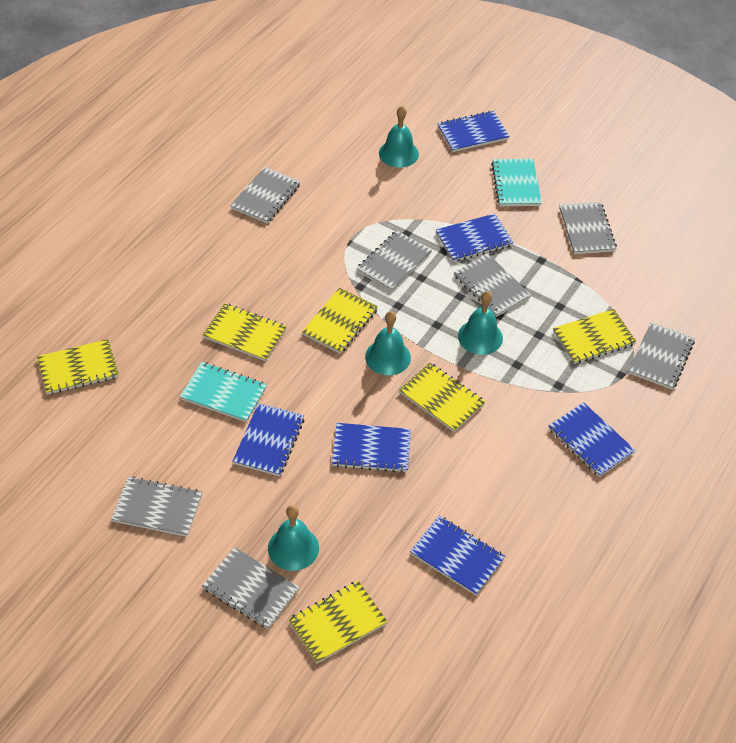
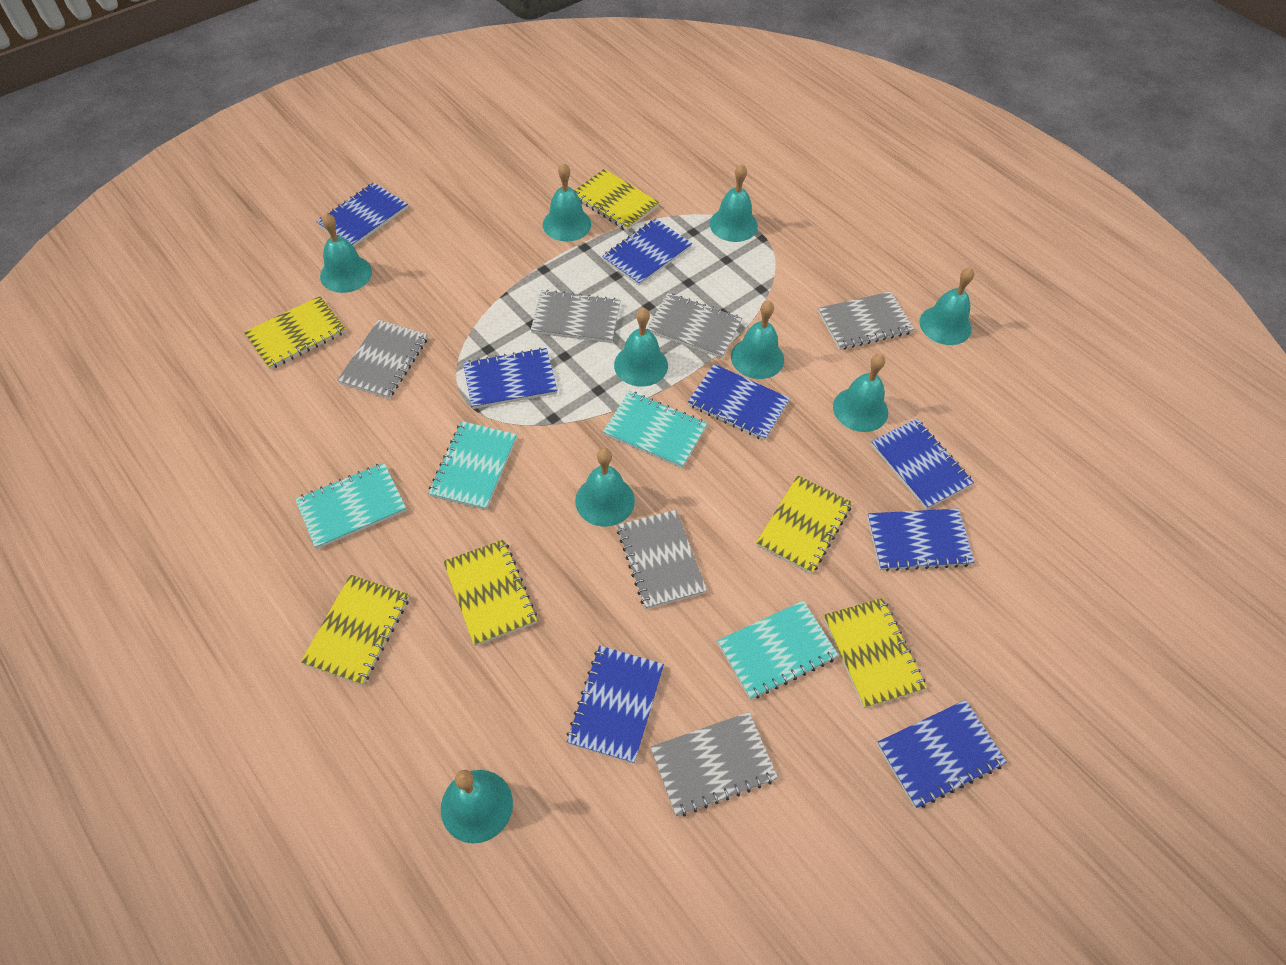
blue notebook: 6 -> 8
grey notebook: 7 -> 6
turquoise bell: 4 -> 9
turquoise notebook: 2 -> 4

